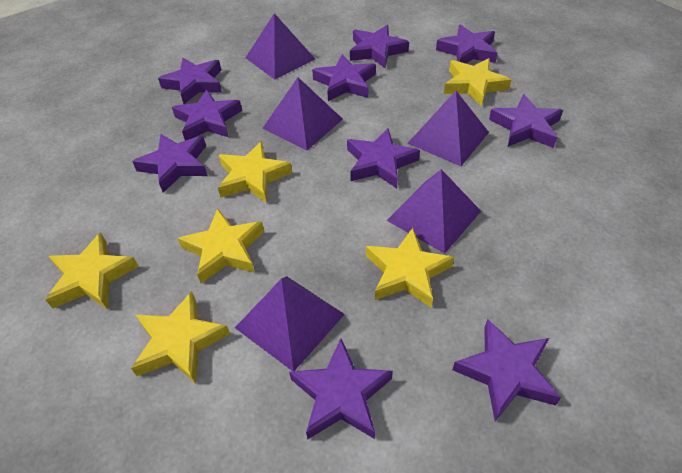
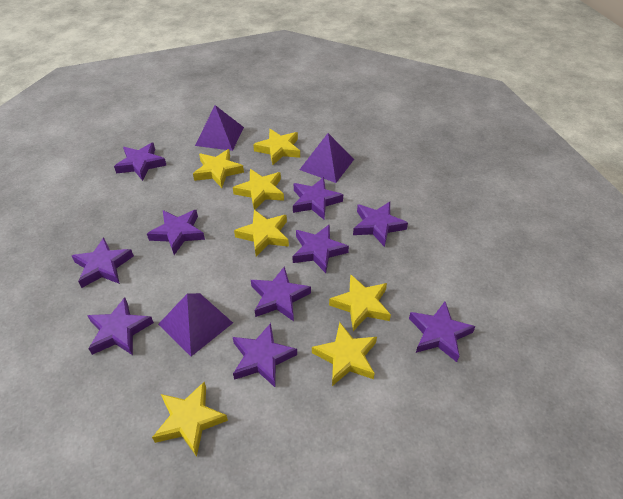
purple pyramid: 5 -> 3
yellow star: 6 -> 7

